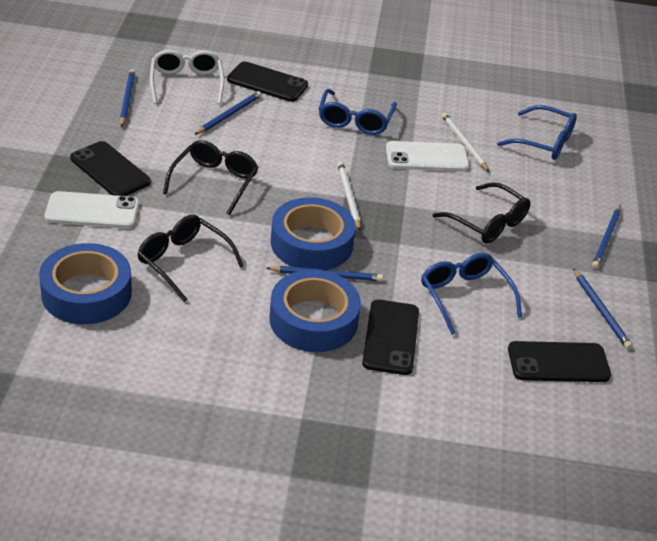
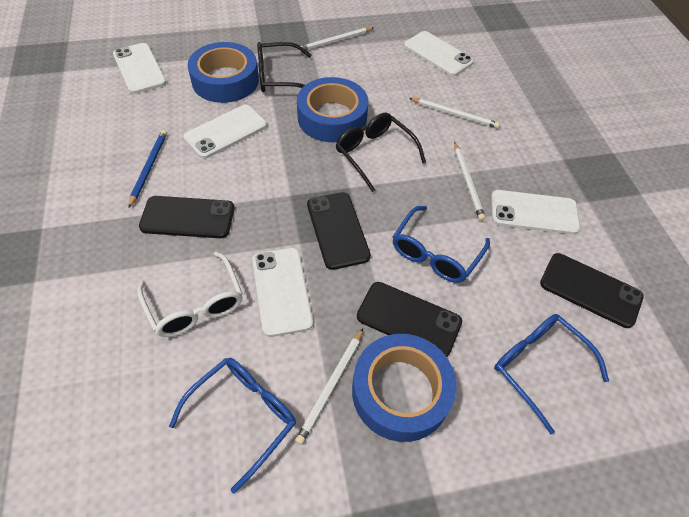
black glasses: 3 -> 2
blue pencil: 5 -> 1
white pencil: 2 -> 4
white phone: 2 -> 5

